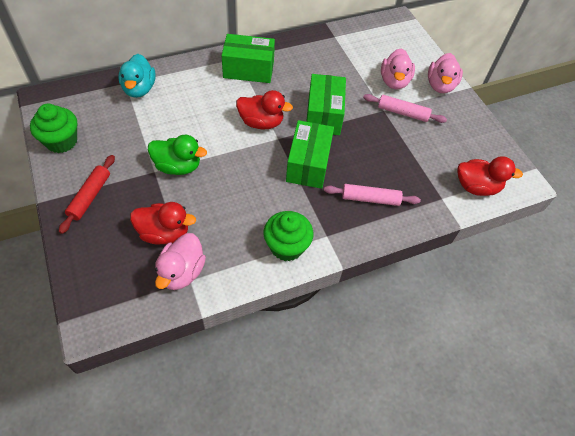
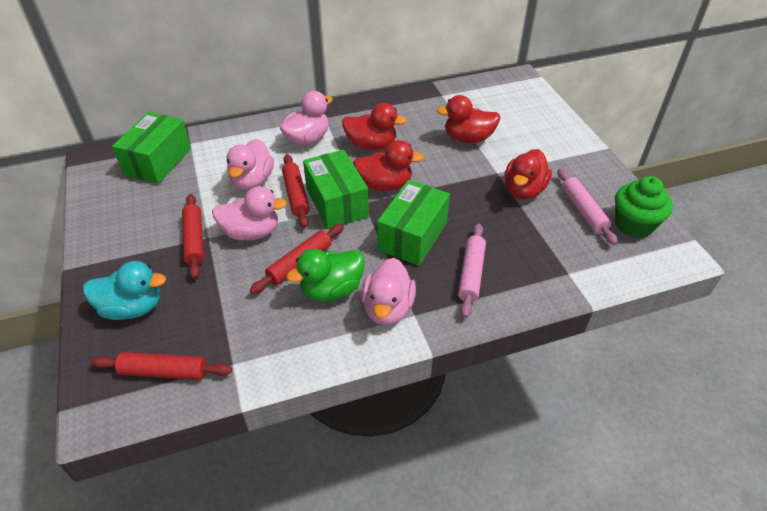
green cupcake: 2 -> 1
pink duck: 3 -> 4
red duck: 3 -> 4
red rolling pin: 1 -> 4

